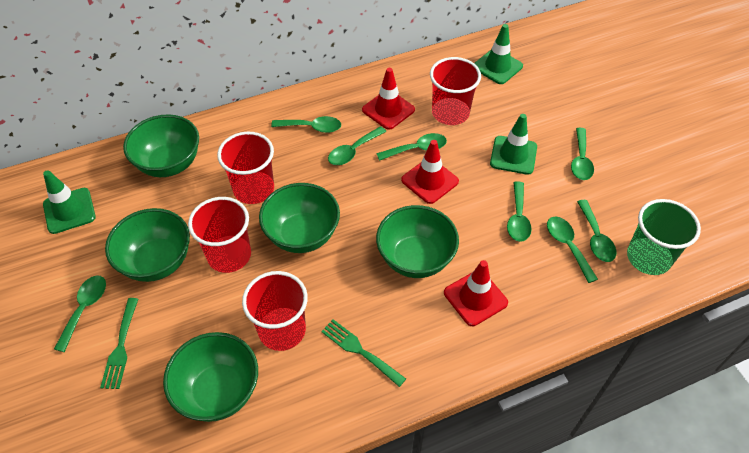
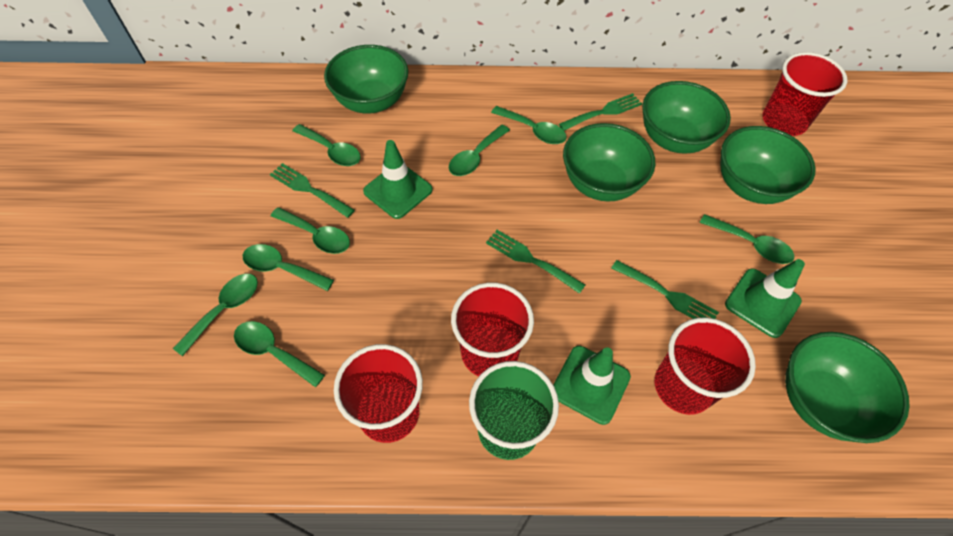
green fork: 2 -> 4
red traffic cone: 3 -> 0

